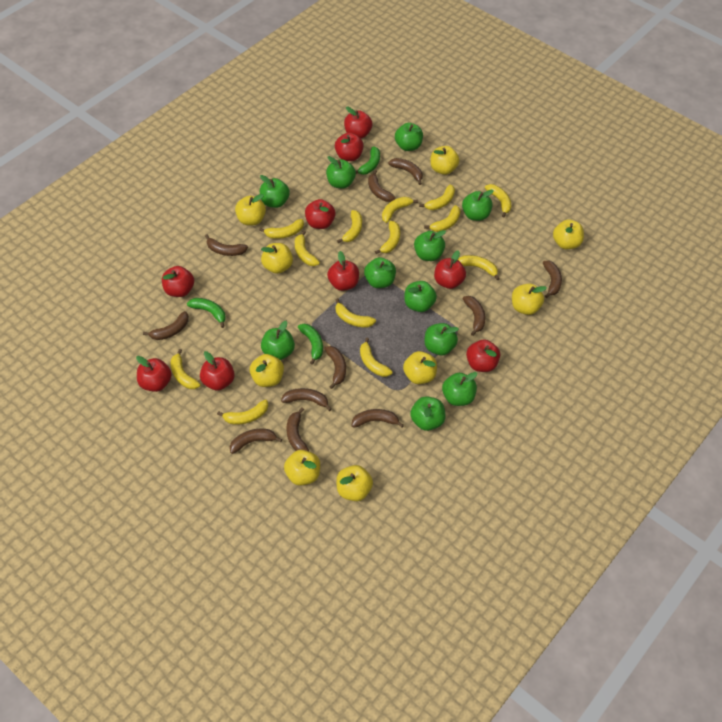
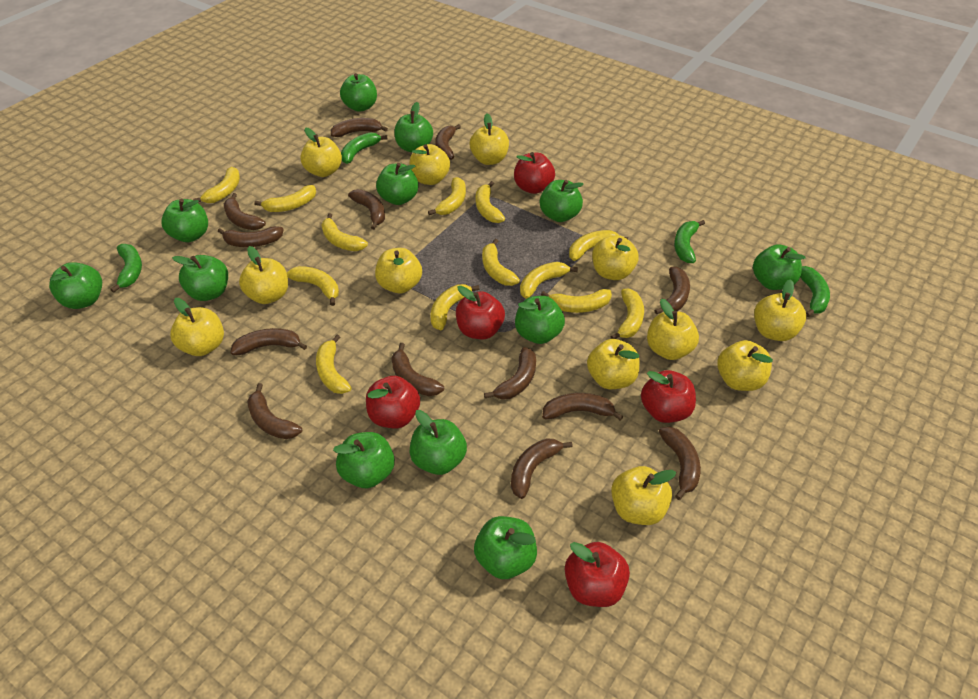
brown banana: 11 -> 13
green apple: 11 -> 12
green banana: 3 -> 4
red apple: 9 -> 5
yellow apple: 9 -> 12

